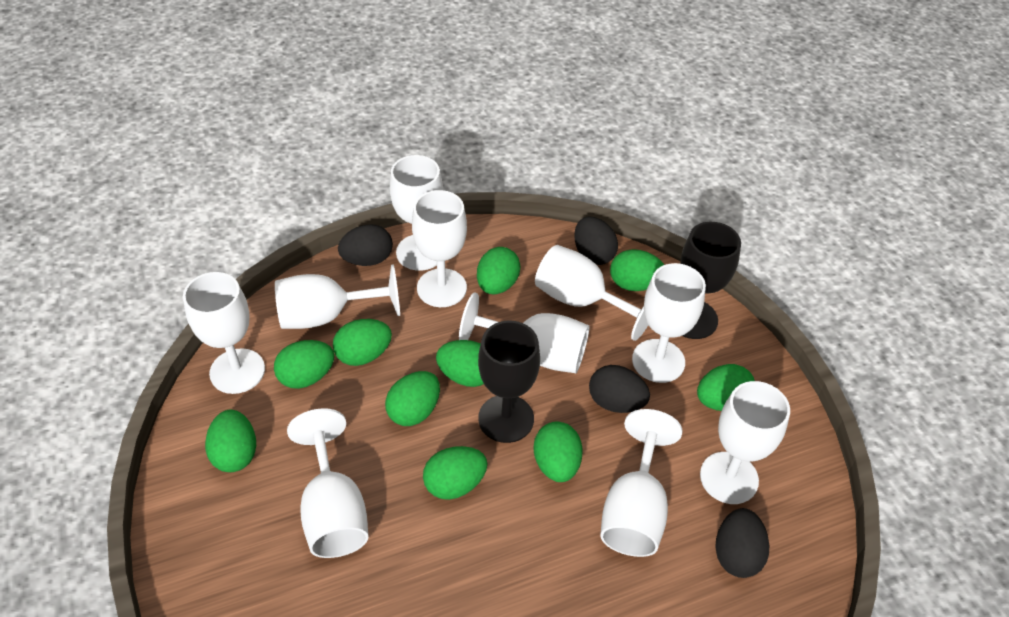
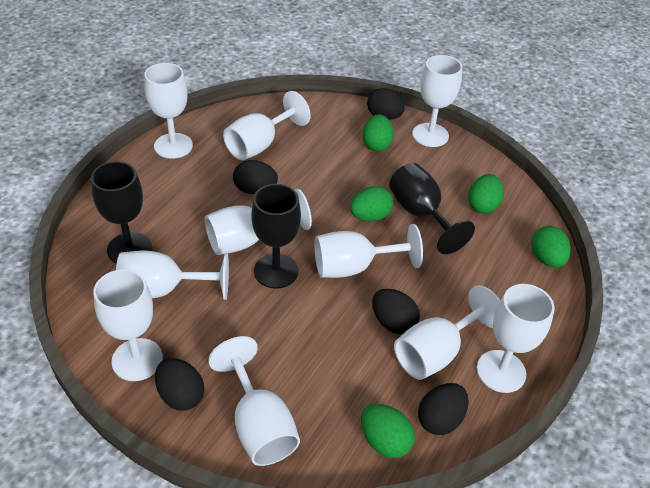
black egg: 4 -> 5
black goblet: 2 -> 3
green egg: 10 -> 5

